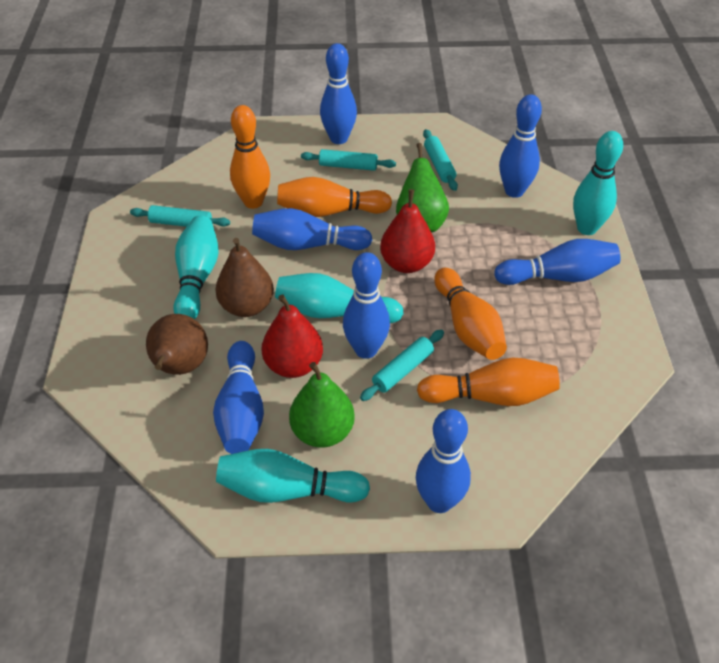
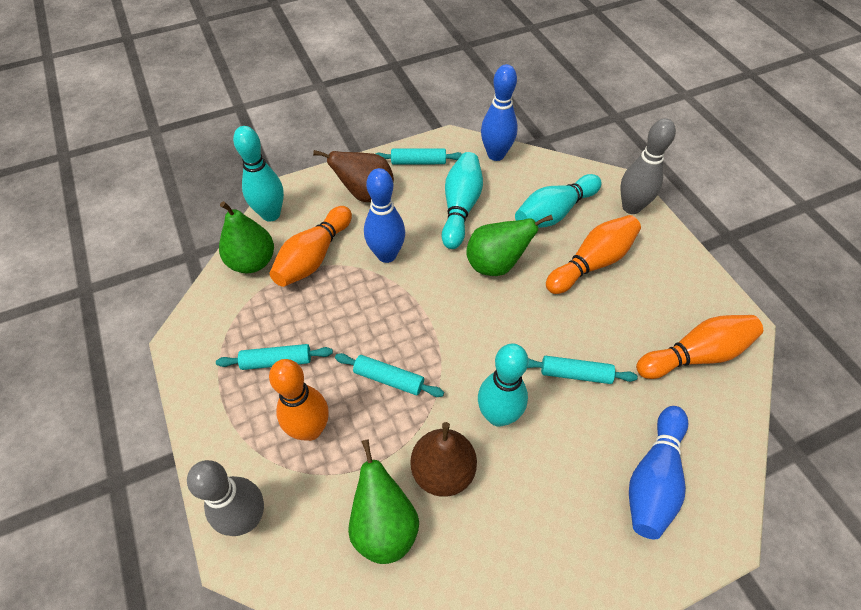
blue bowling pin: 7 -> 3
green pear: 2 -> 3
grey bowling pin: 0 -> 2
red pear: 2 -> 0

